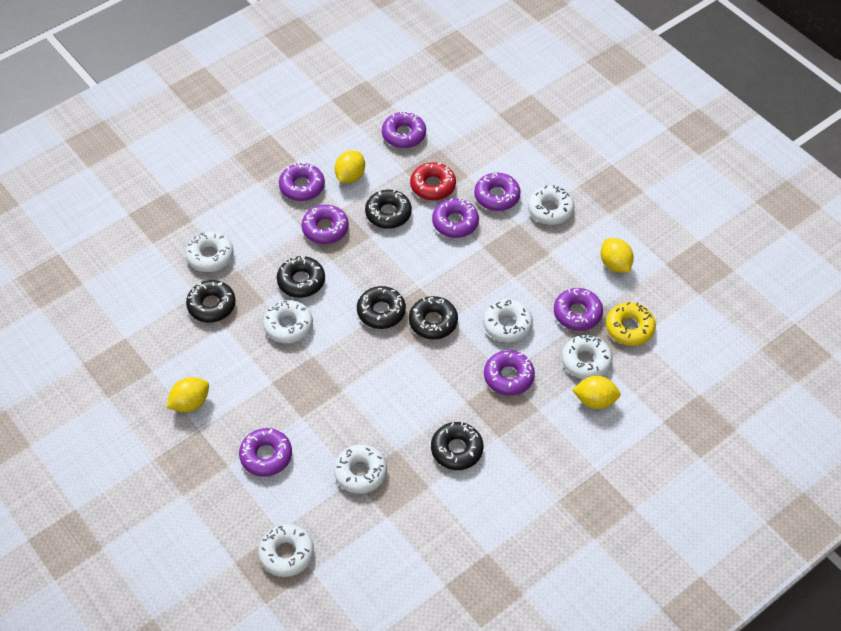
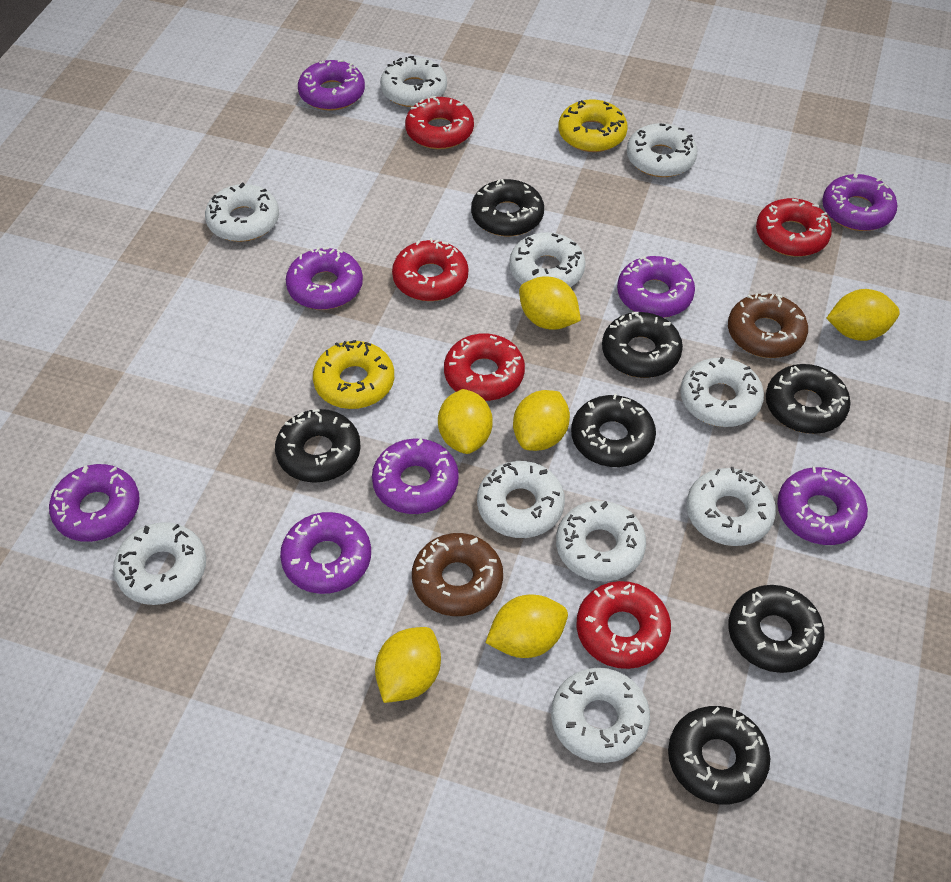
black donut: 6 -> 7
brown donut: 0 -> 2
red donut: 1 -> 5
white donut: 7 -> 10
yellow donut: 1 -> 2
yellow lemon: 4 -> 6

